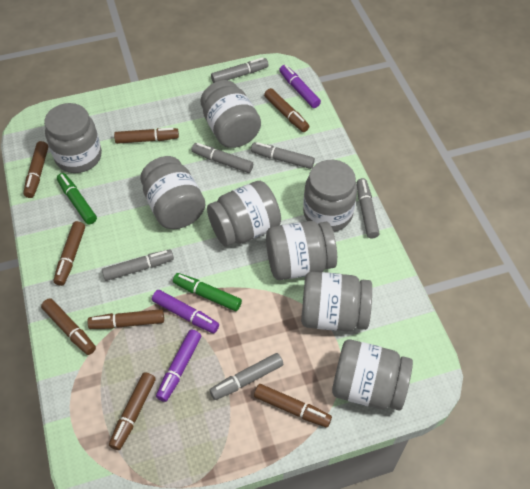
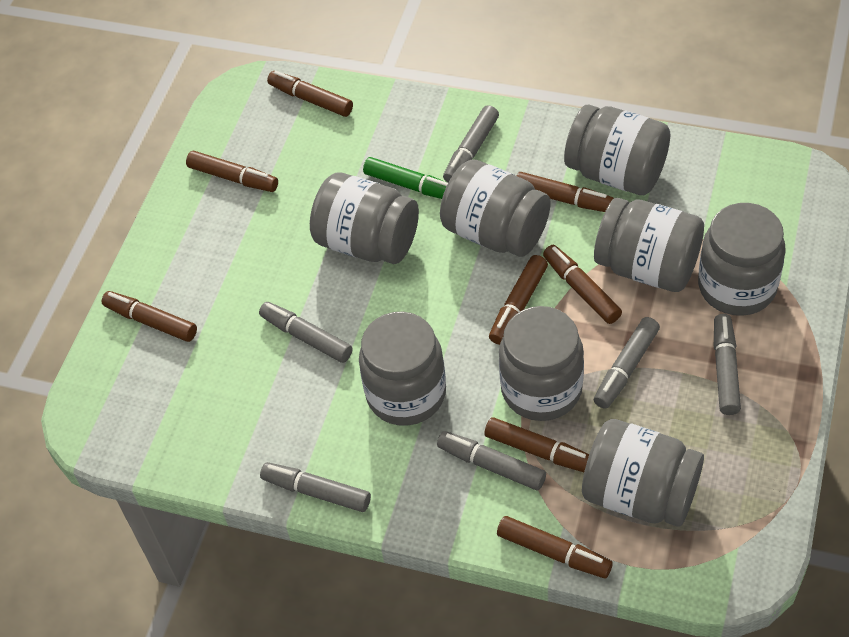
green marker: 2 -> 1
purple marker: 3 -> 0

